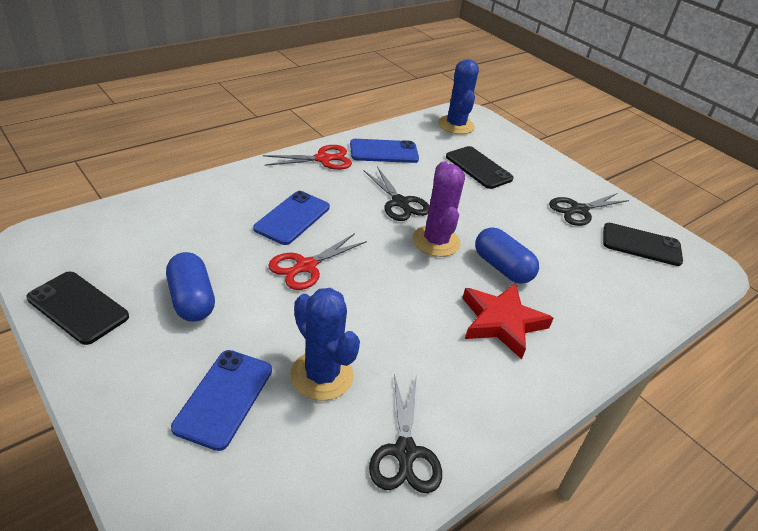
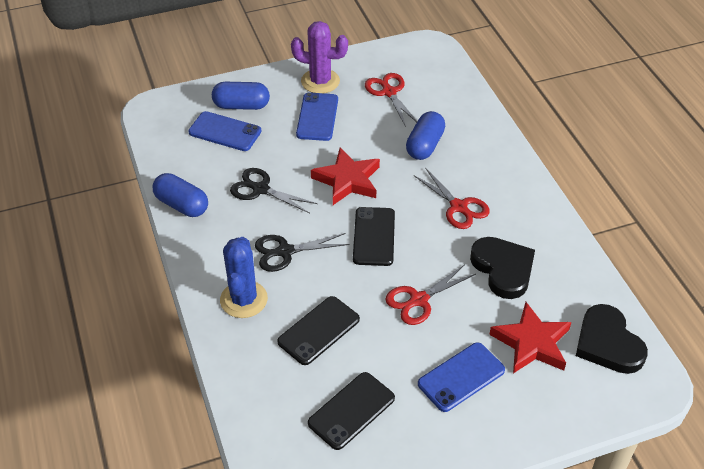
black heart: 0 -> 2
black scissors: 3 -> 2
blue cactus: 2 -> 1
blue capsule: 2 -> 3
red scissors: 2 -> 3
red star: 1 -> 2

